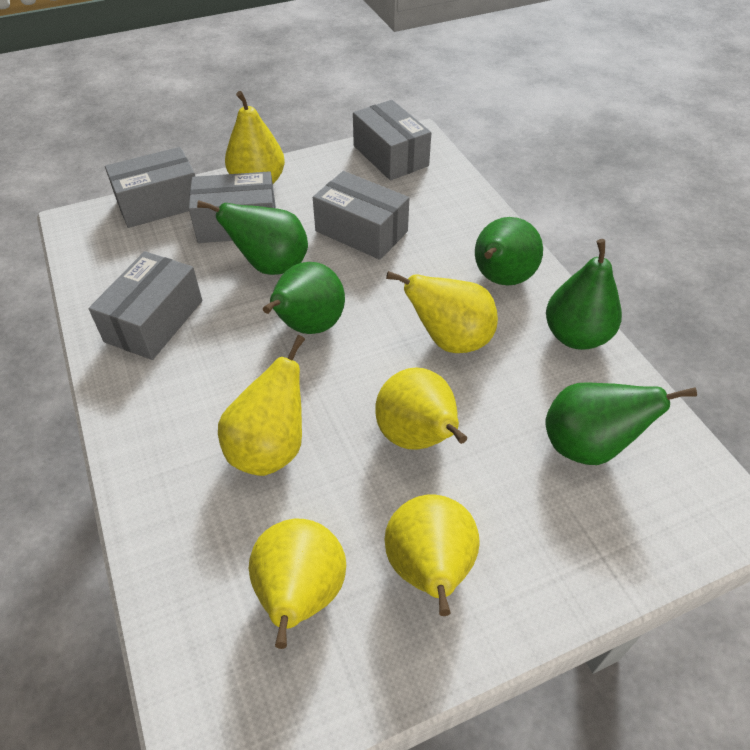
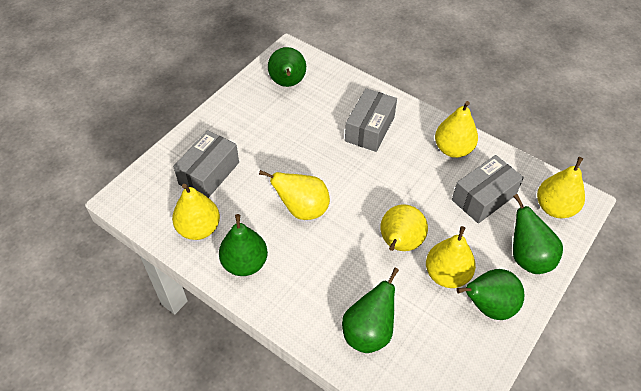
grey box: 5 -> 3

